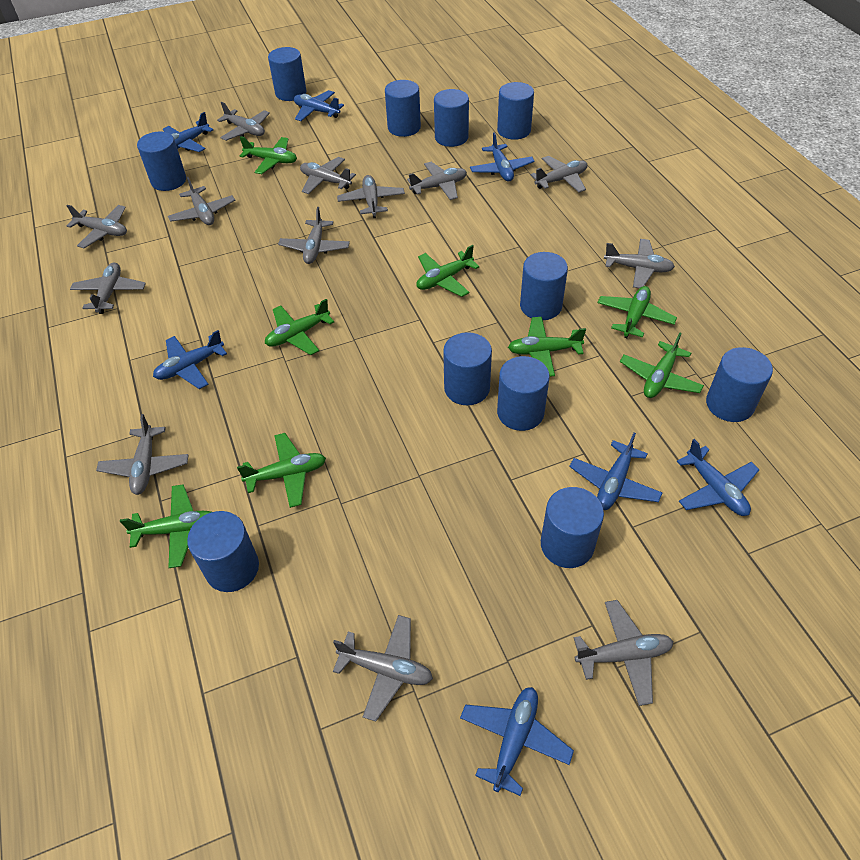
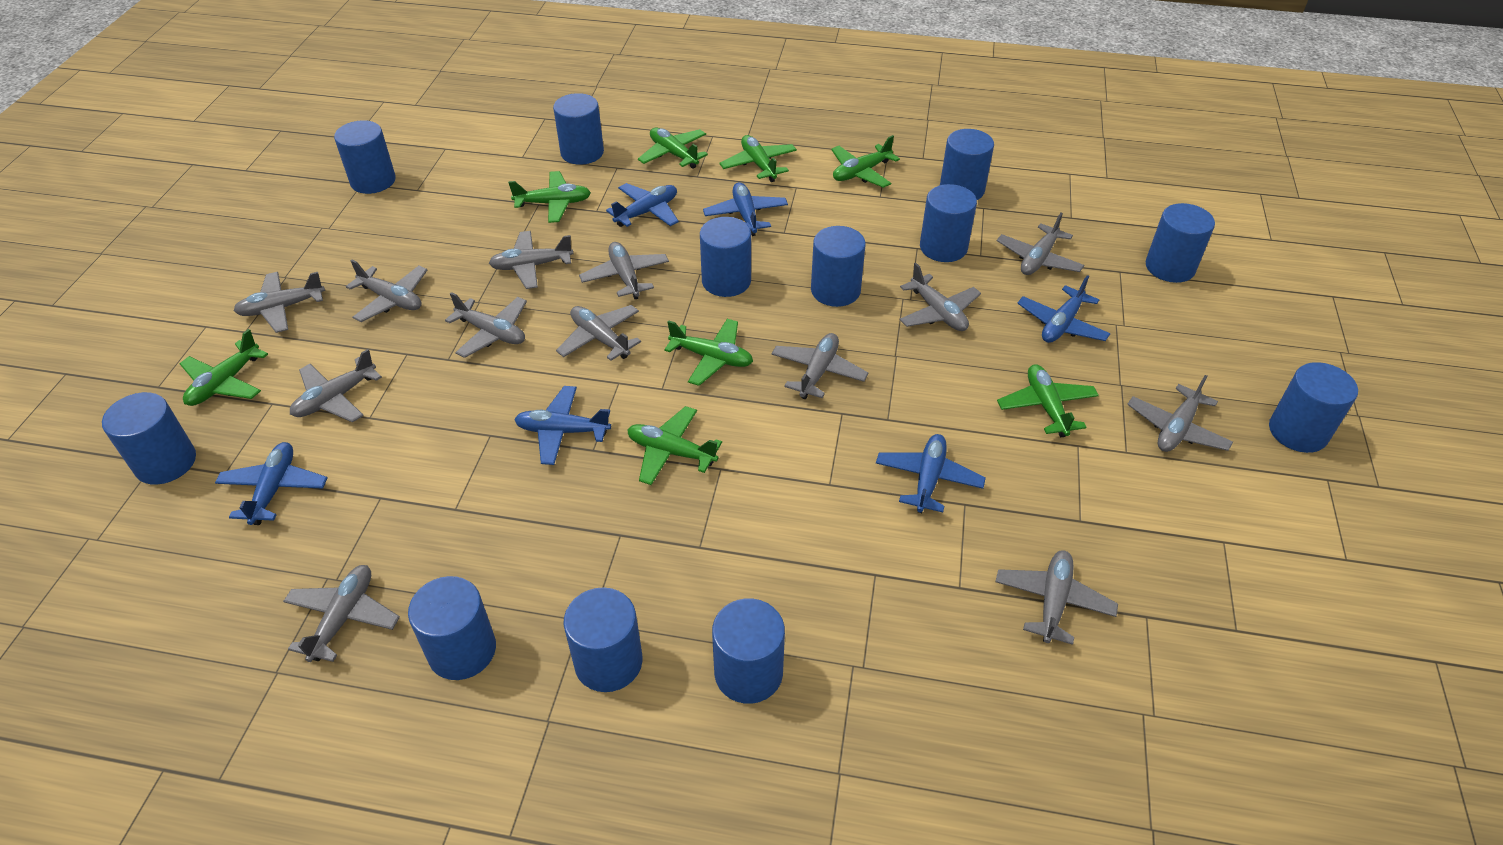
blue cylinder: 11 -> 12
blue plane: 7 -> 6

